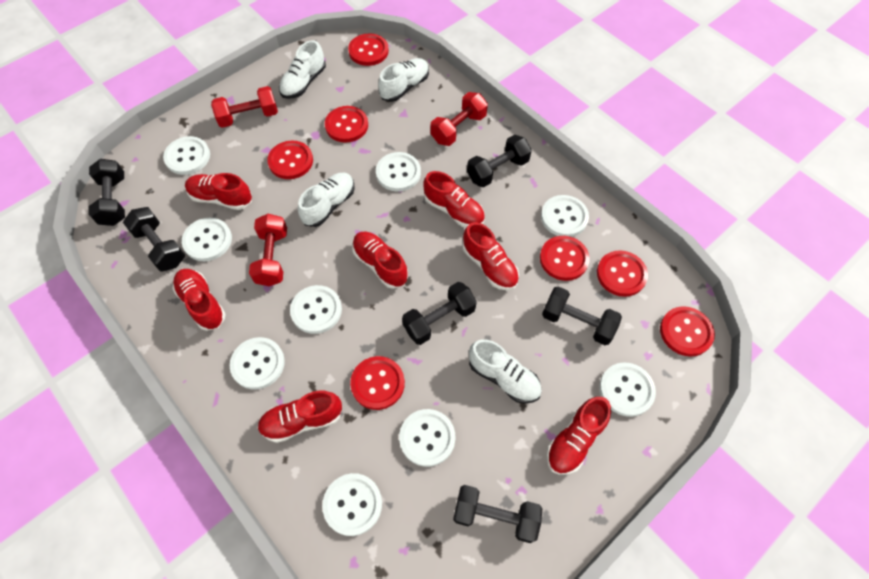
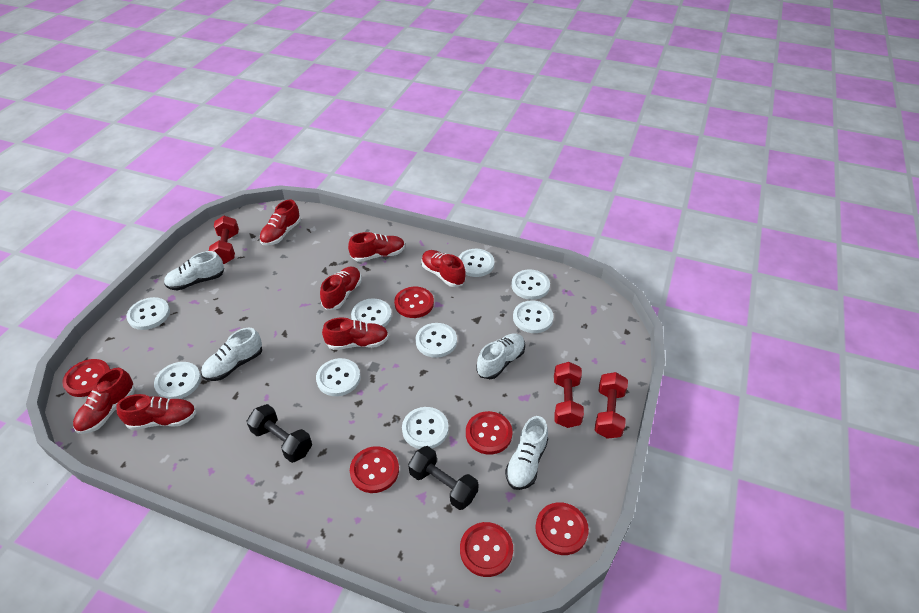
black dumbbell: 6 -> 2
red button: 7 -> 6

